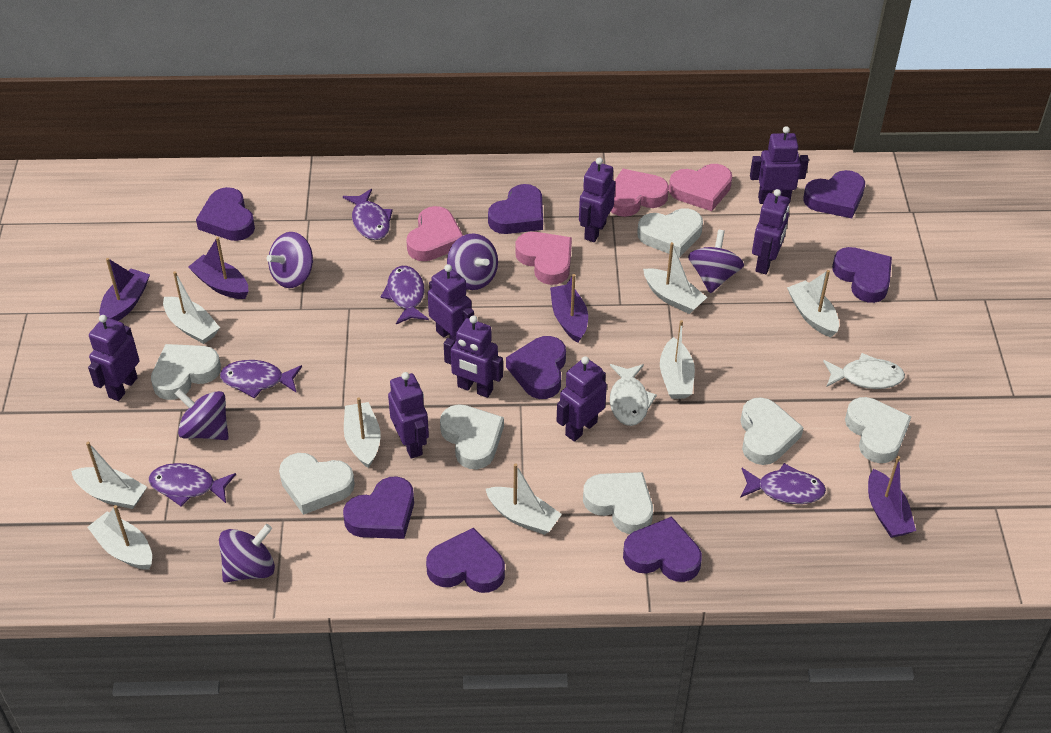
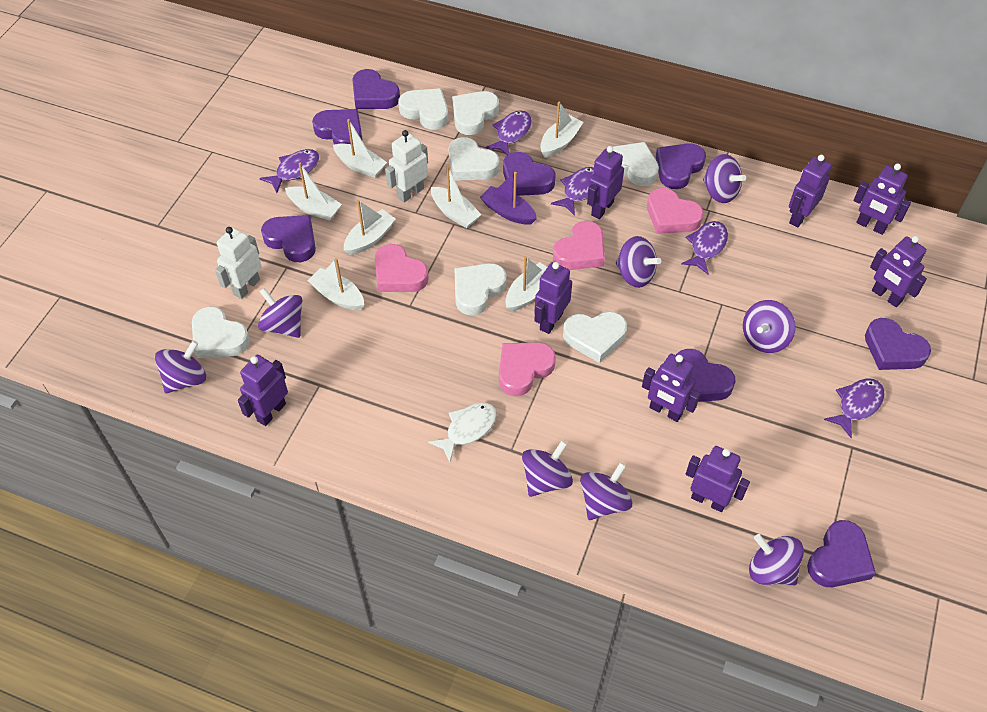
purple boat: 4 -> 1
purple spinning top: 5 -> 8
white boat: 8 -> 7
white fish: 2 -> 1
white robot: 0 -> 2

